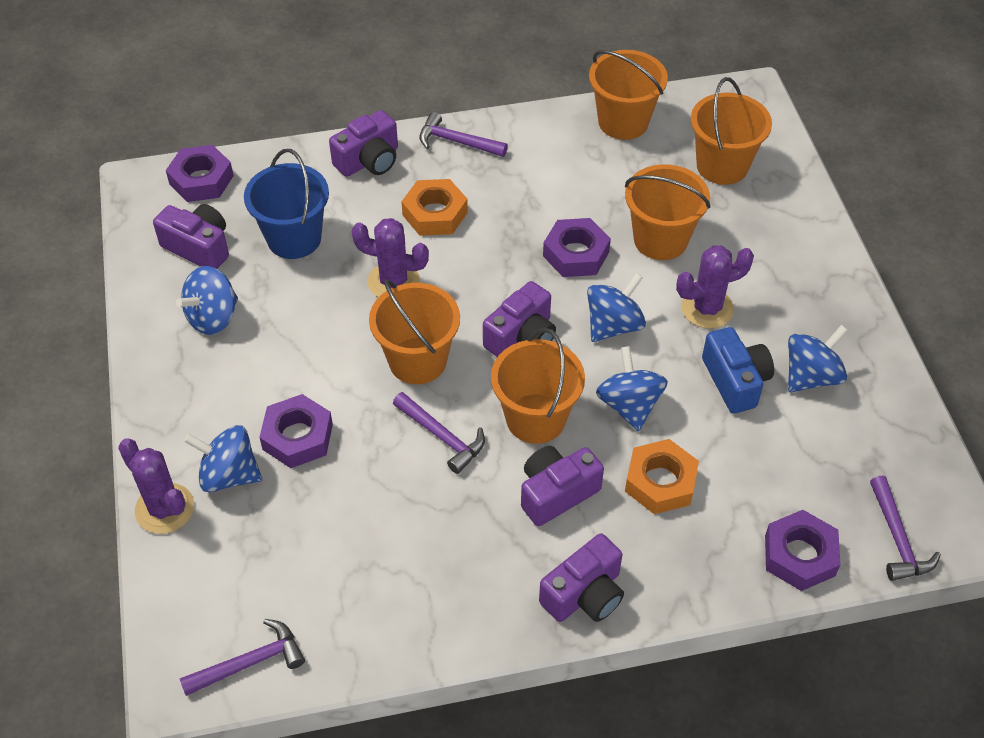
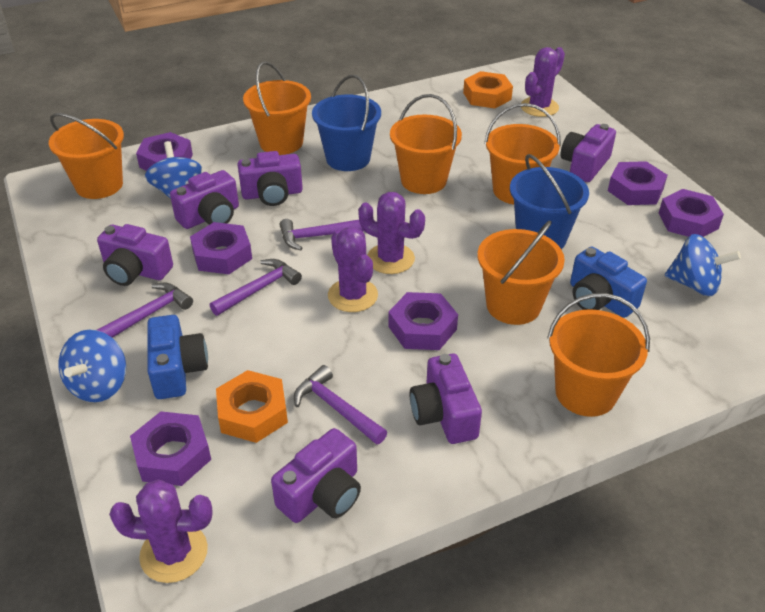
blue bucket: 1 -> 2
blue camera: 1 -> 2
blue spinning top: 5 -> 3
orange bucket: 5 -> 6
purple cactus: 3 -> 4
purple camera: 5 -> 6
purple nut: 4 -> 6

